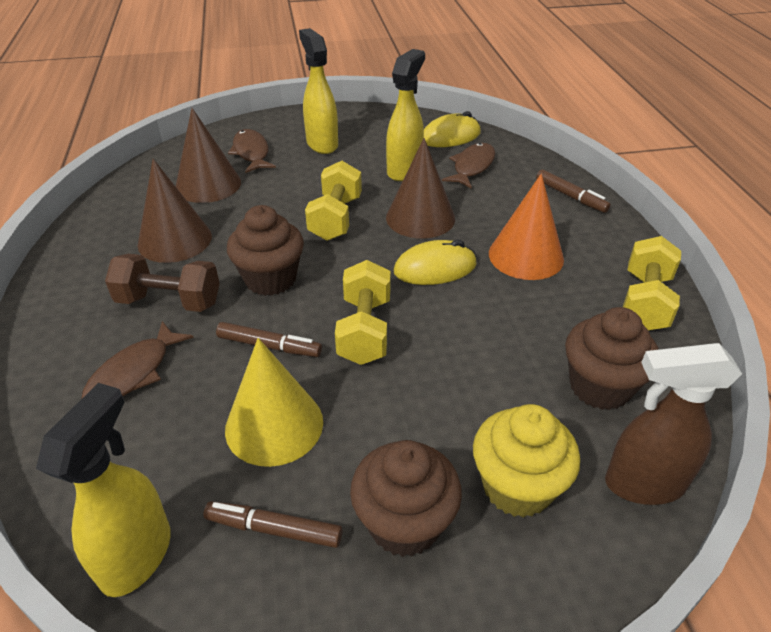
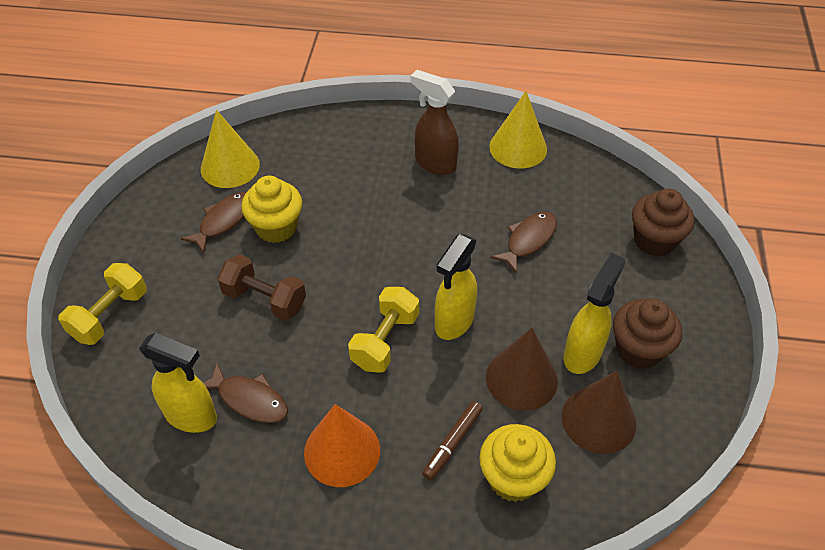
brown cone: 3 -> 2
brown cupcake: 3 -> 2
brown marker: 3 -> 1
yellow cone: 1 -> 2
yellow cupcake: 1 -> 2
yellow dumbbell: 3 -> 2
yellow mouse: 2 -> 0

